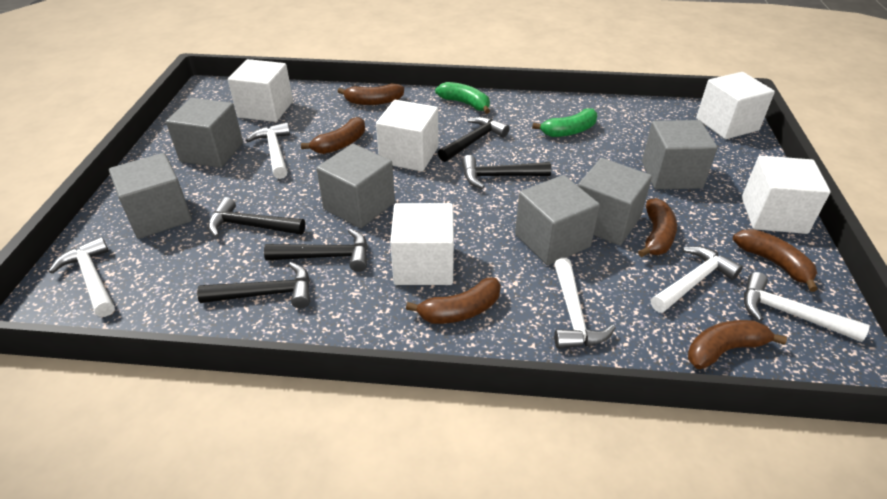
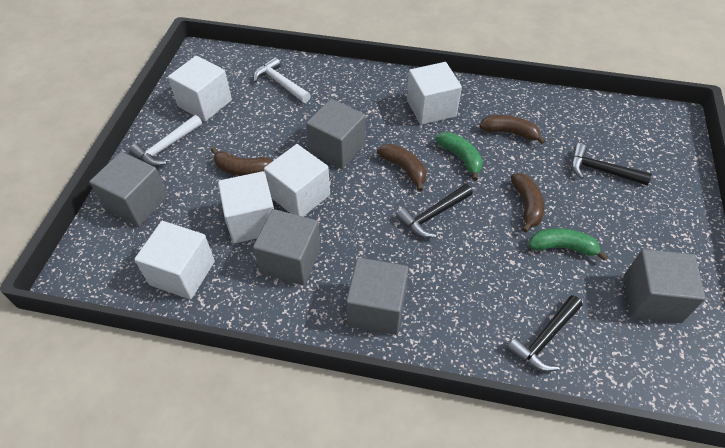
black hammer: 5 -> 3
brown banana: 6 -> 4
grey cube: 6 -> 5
white hammer: 5 -> 2

